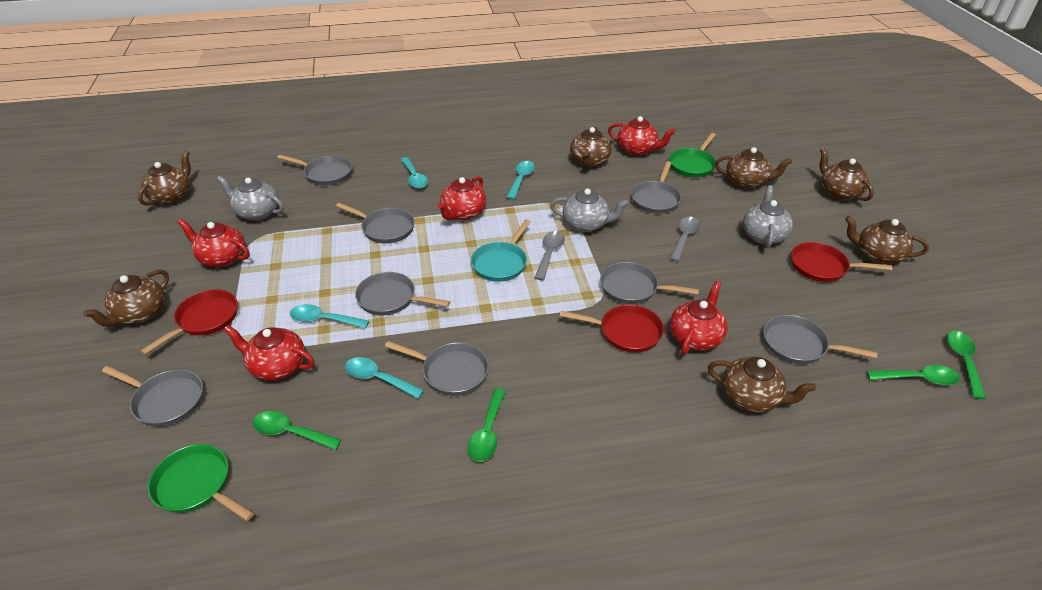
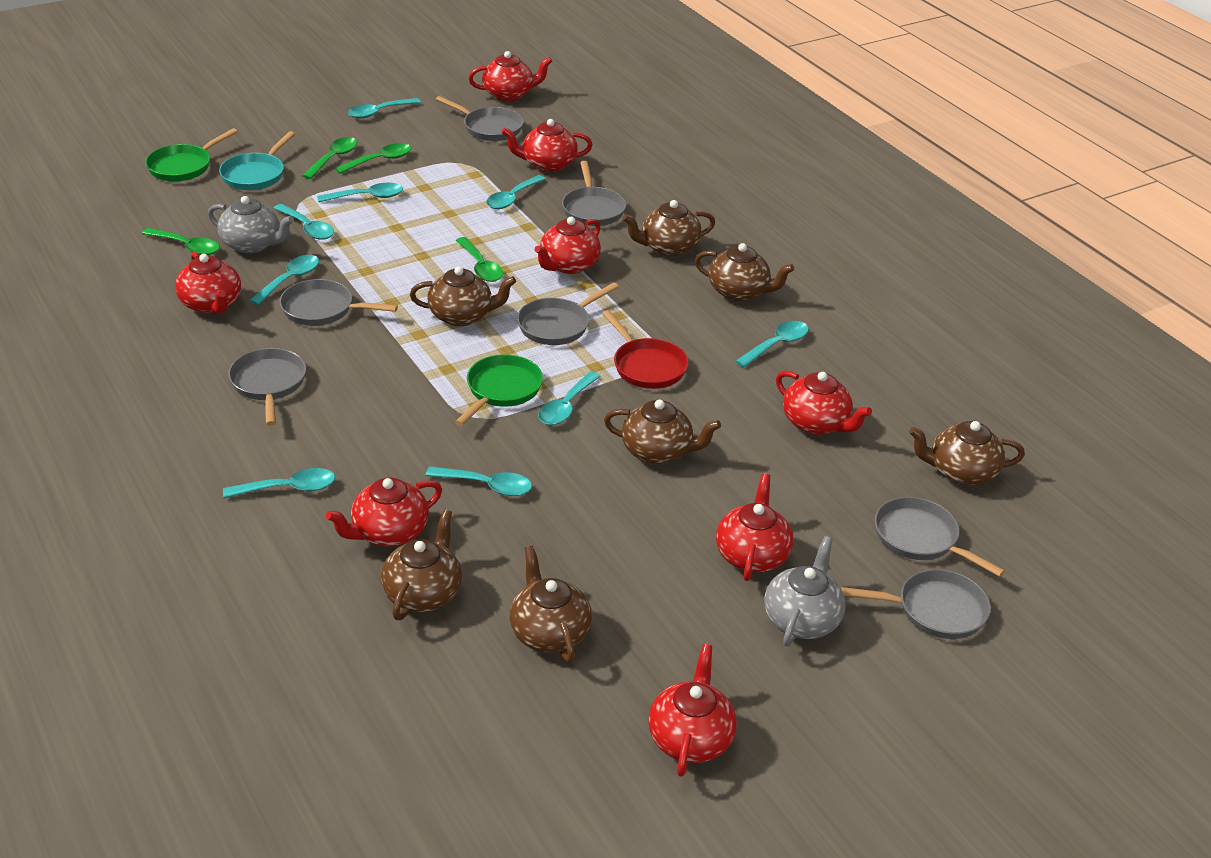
grey pan: 8 -> 7
grey spoon: 2 -> 0
grey teapot: 3 -> 2
red pan: 3 -> 1
red teapot: 5 -> 8
turquoise spoon: 4 -> 9

